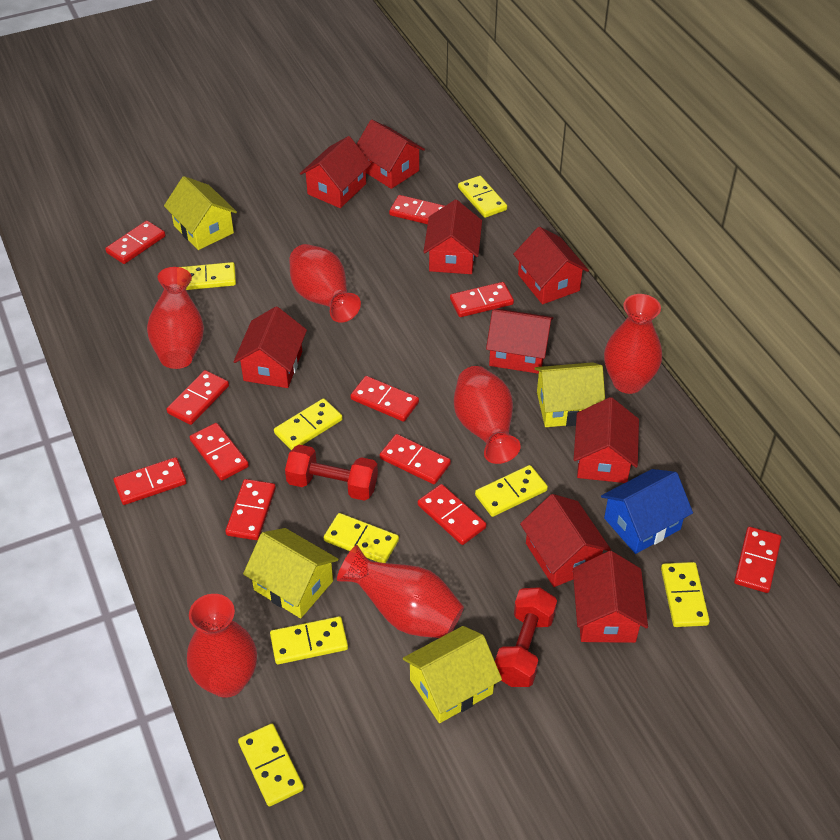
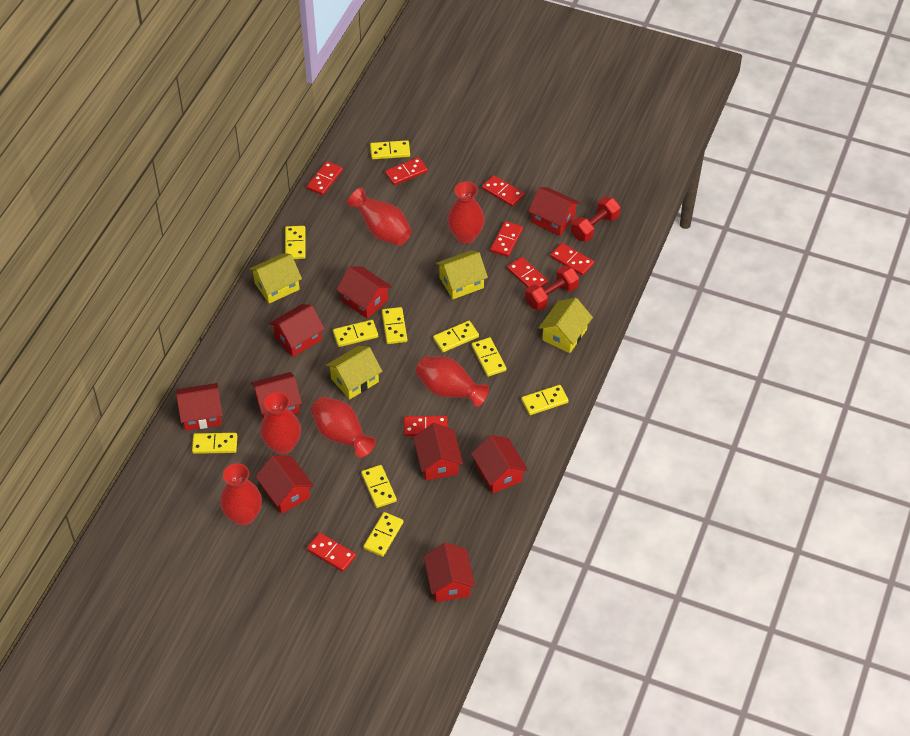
blue house: 1 -> 0
red domino: 11 -> 8
yellow domino: 8 -> 10

